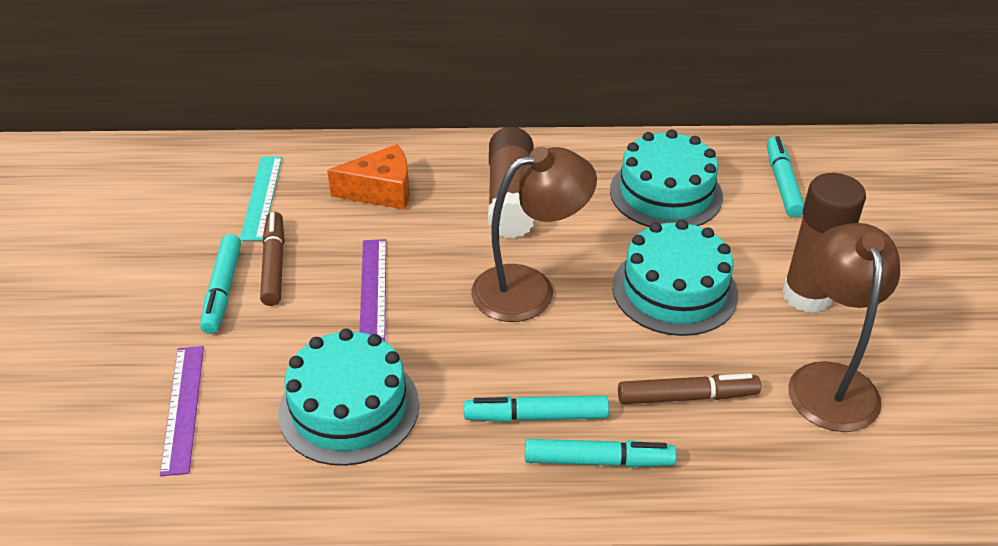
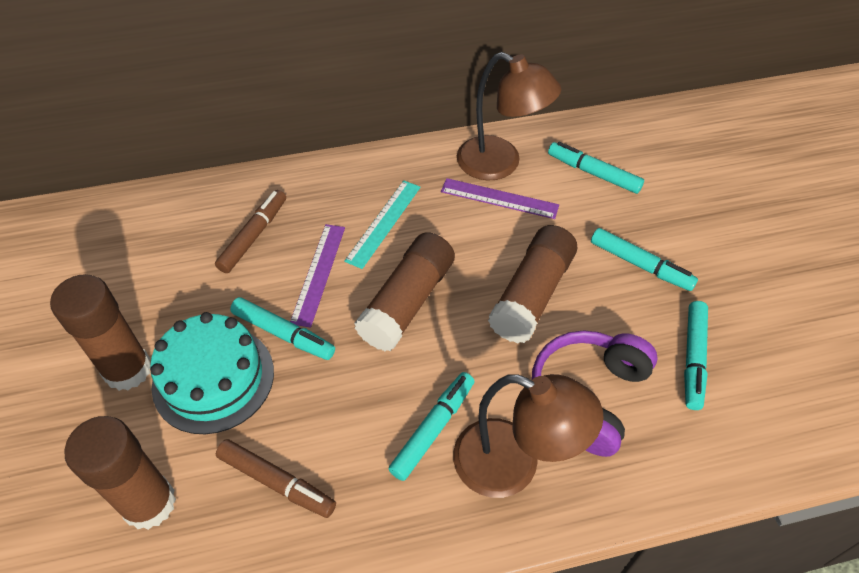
brown glue stick: 2 -> 4
orange cheese: 1 -> 0
purple headphones: 0 -> 1
turquoise cake: 3 -> 1
turquoise marker: 4 -> 5

